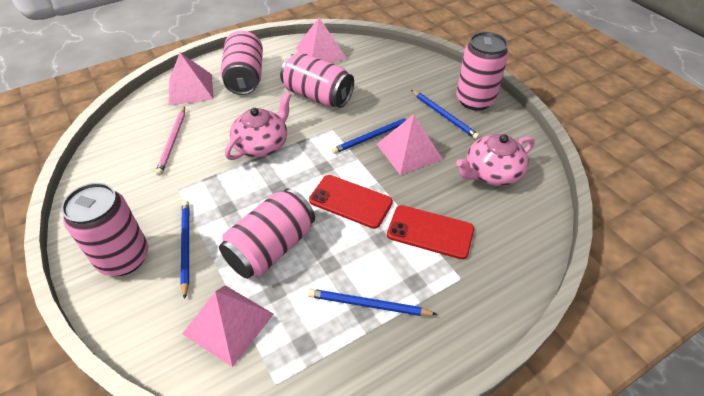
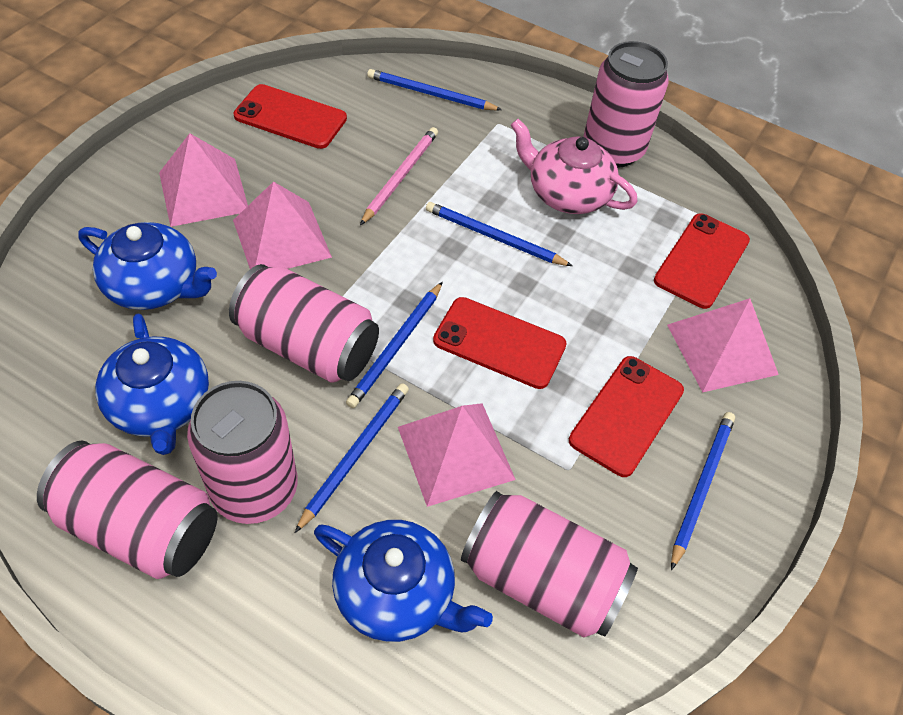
blue pencil: 4 -> 5
blue teapot: 0 -> 3
pink teapot: 2 -> 1
red phone: 2 -> 4

